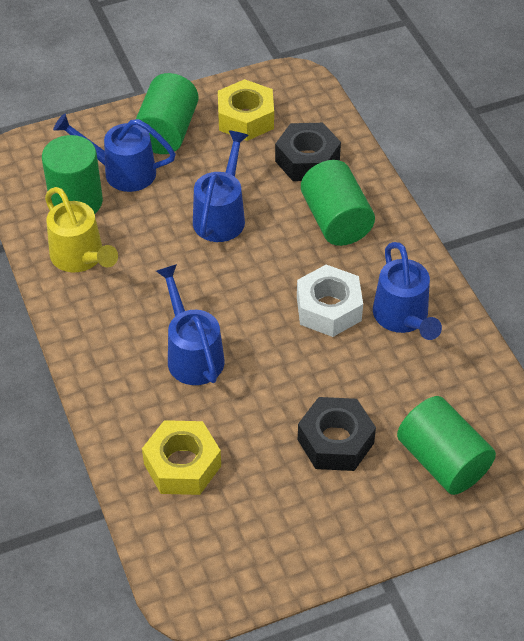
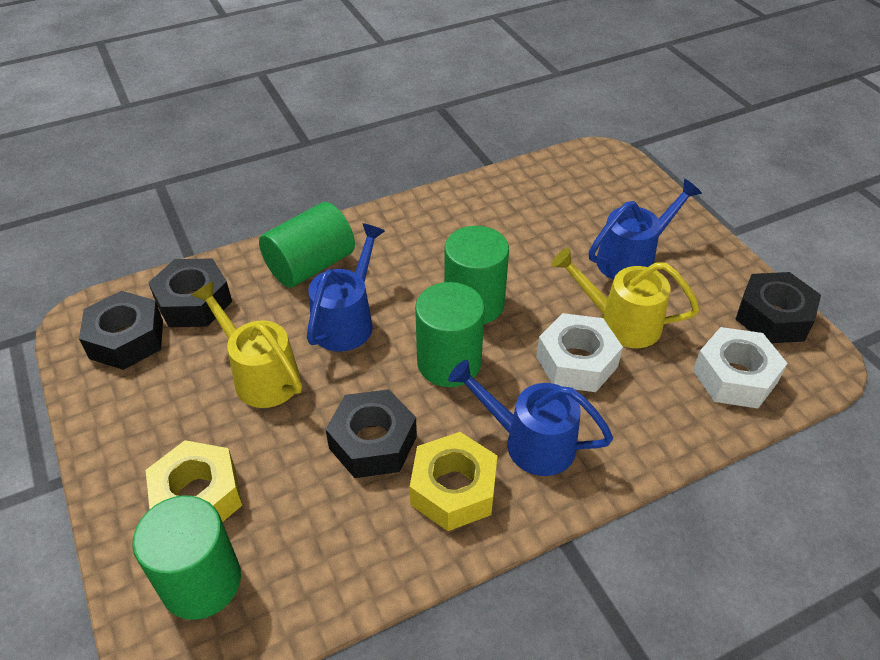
black nut: 2 -> 4
blue watering can: 4 -> 3
white nut: 1 -> 2
yellow watering can: 1 -> 2

